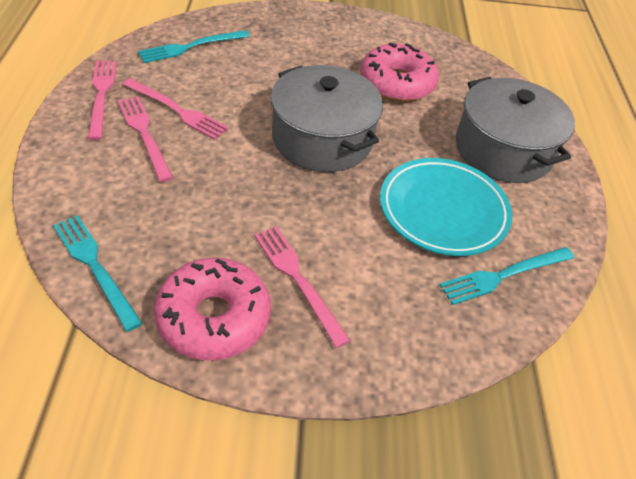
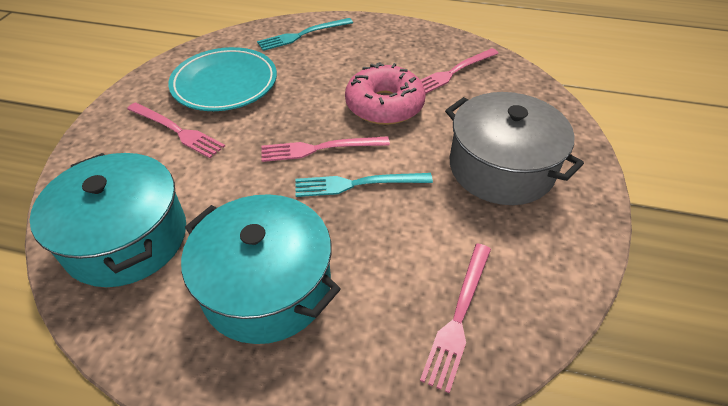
grey pot: 2 -> 1
pink donut: 2 -> 1
turquoise fork: 3 -> 2
turquoise pot: 0 -> 2

